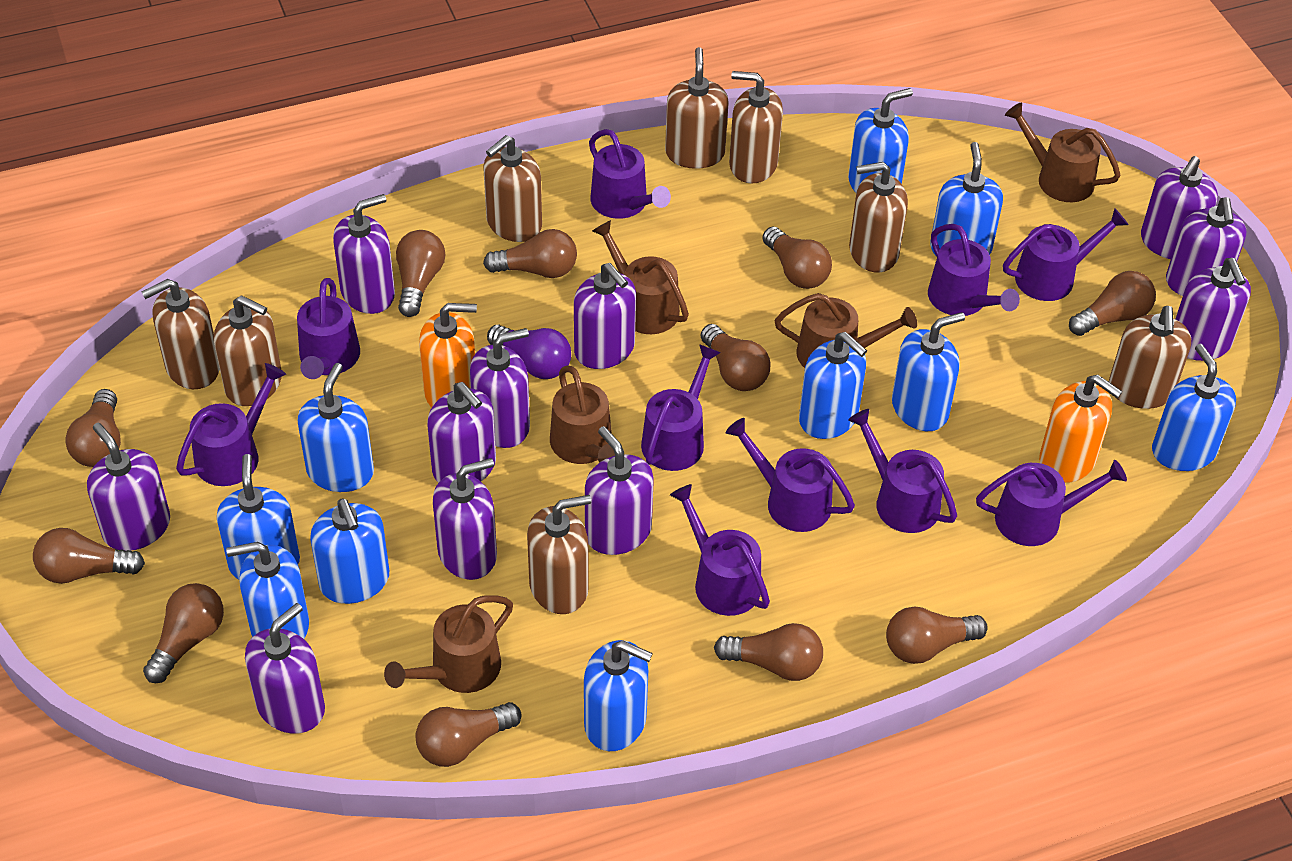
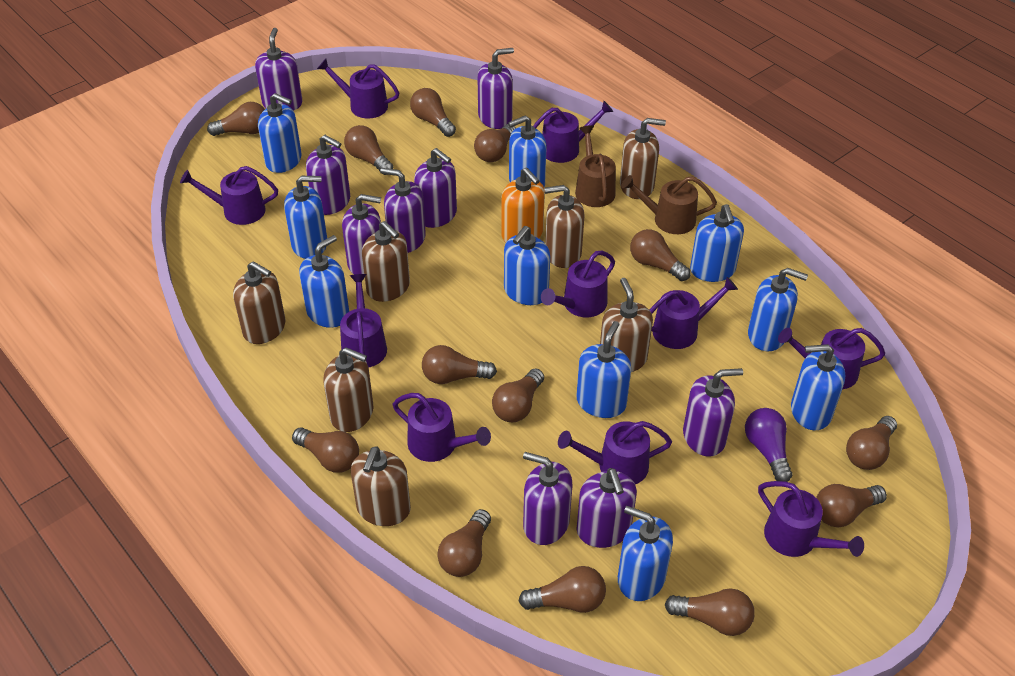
brown light bulb: 11 -> 13
brown soap dispenser: 8 -> 7
brown watering can: 5 -> 2
orange soap dispenser: 2 -> 1
purple soap dispenser: 11 -> 9

